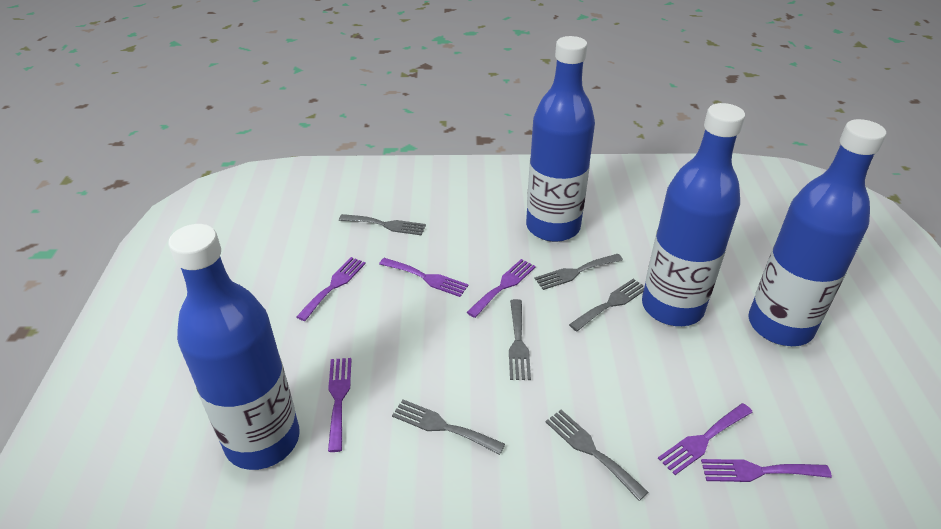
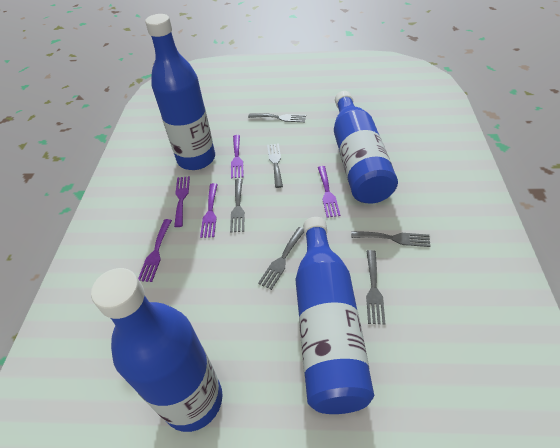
purple fork: 6 -> 5

